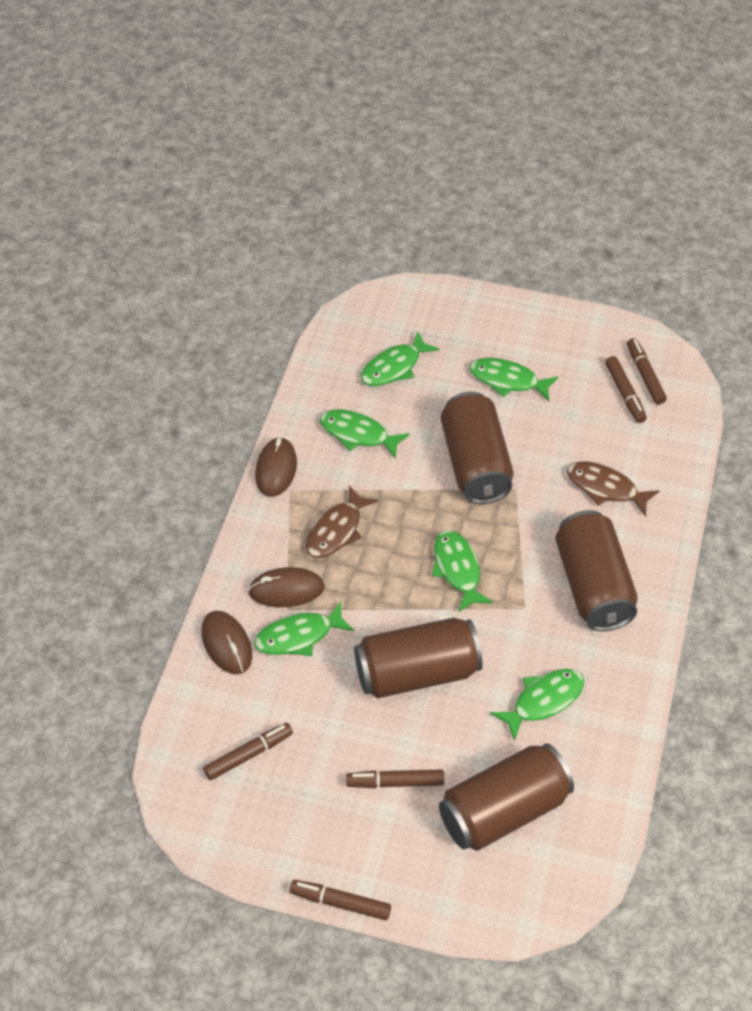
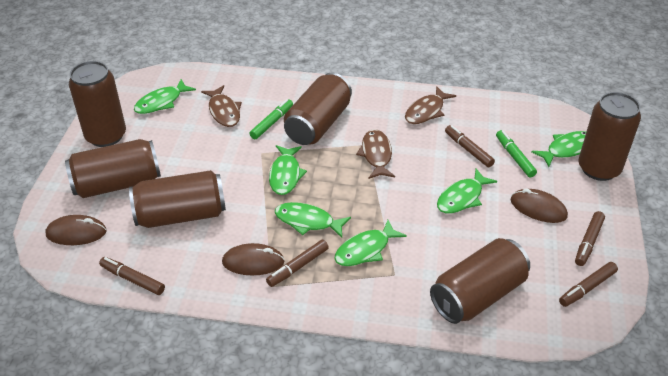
brown can: 4 -> 6
brown fish: 2 -> 3
green marker: 0 -> 2

